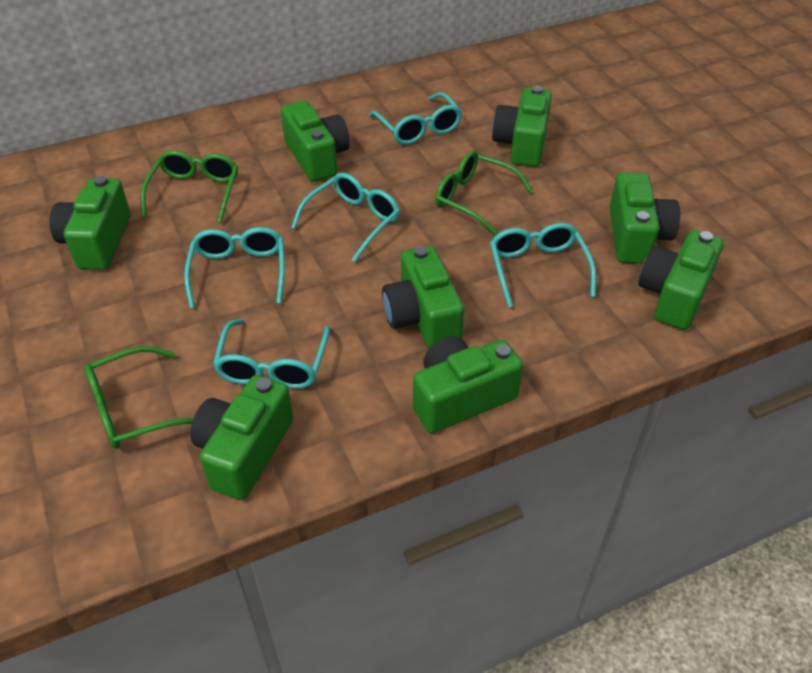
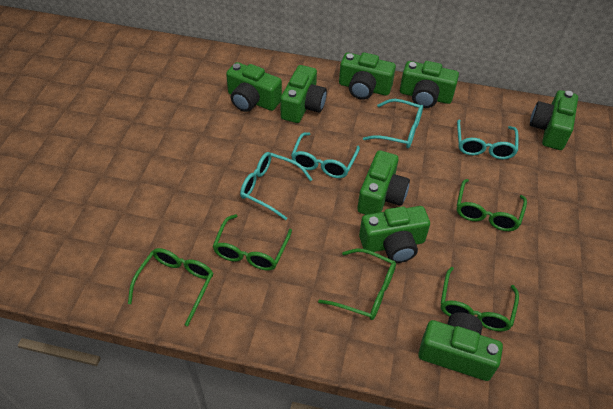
green glasses: 3 -> 5
turquoise glasses: 5 -> 4

